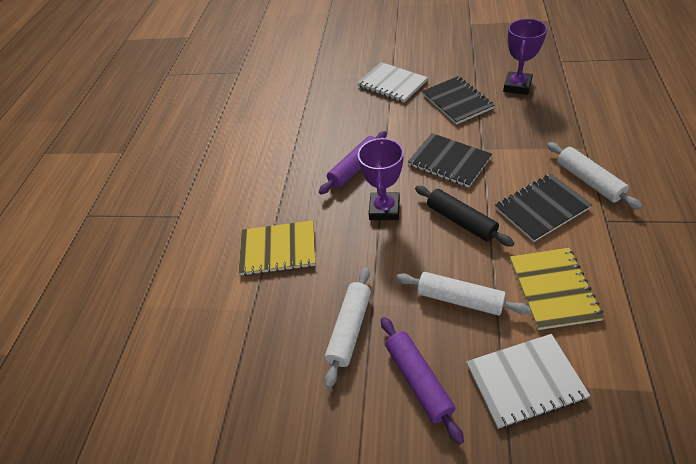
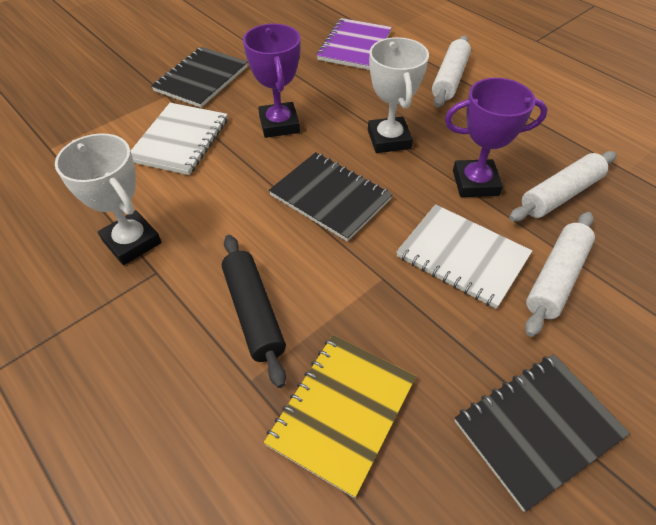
purple notebook: 0 -> 1
purple rolling pin: 2 -> 0
white trophy: 0 -> 2
yellow notebook: 2 -> 1

